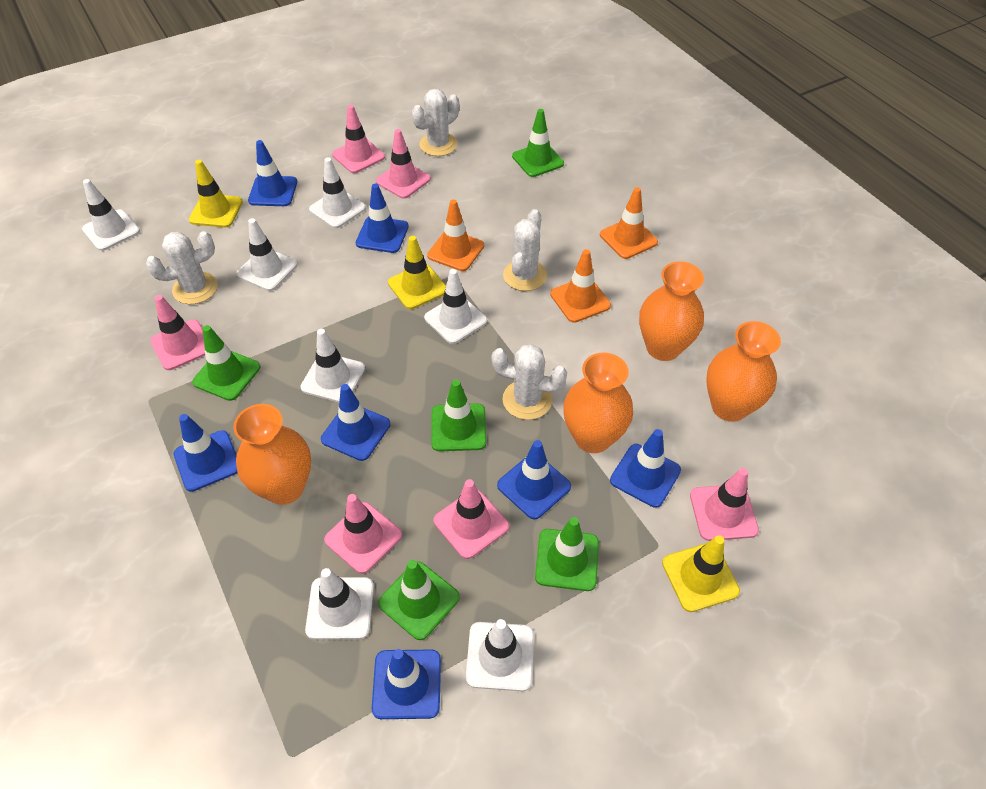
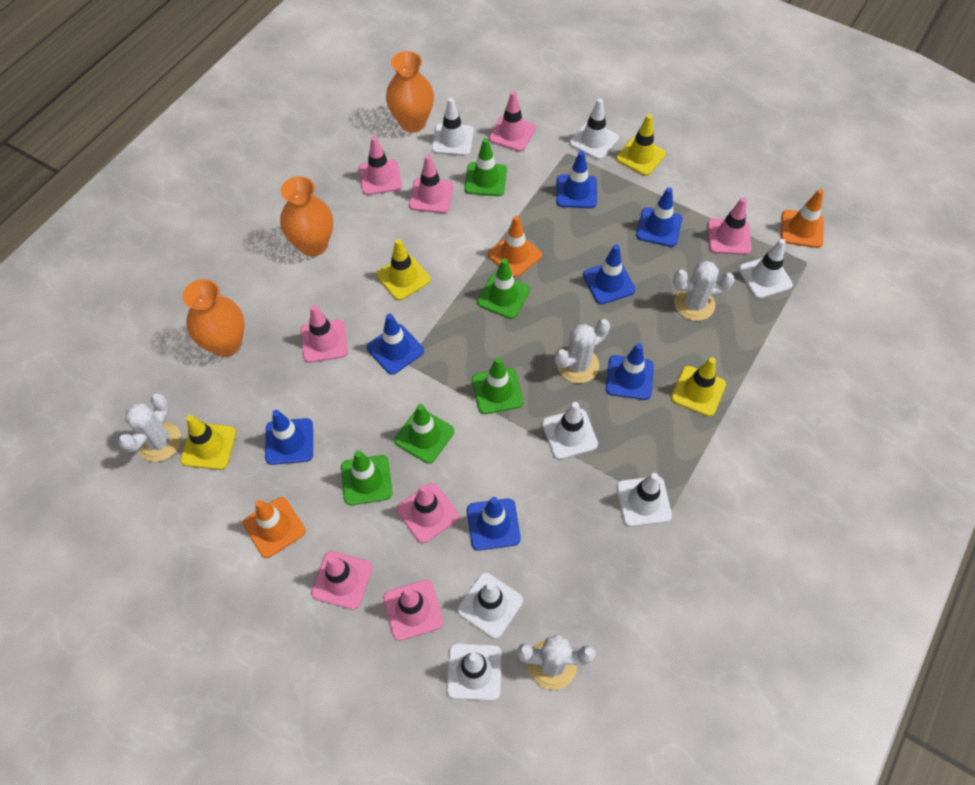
orange vase: 4 -> 3
pink traffic cone: 6 -> 8
yellow traffic cone: 3 -> 4

